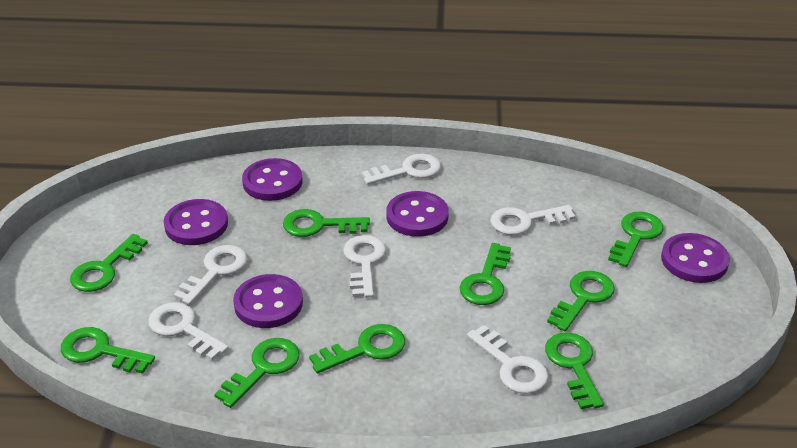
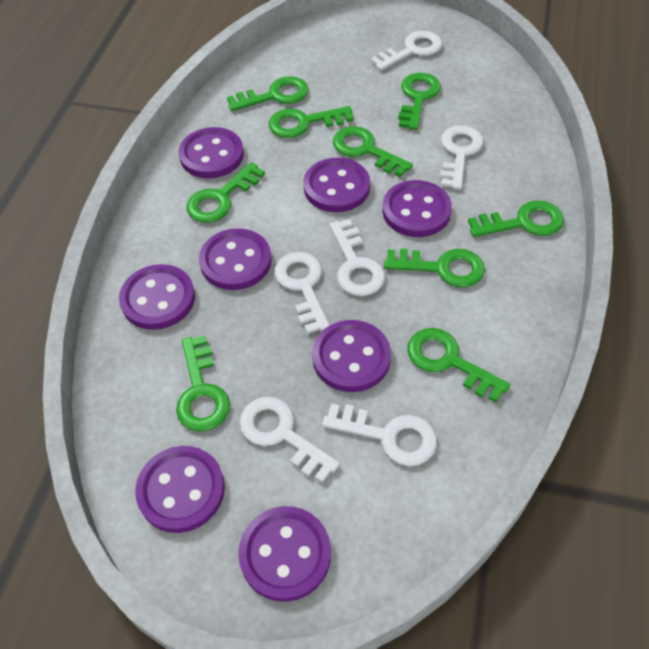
purple button: 5 -> 8

